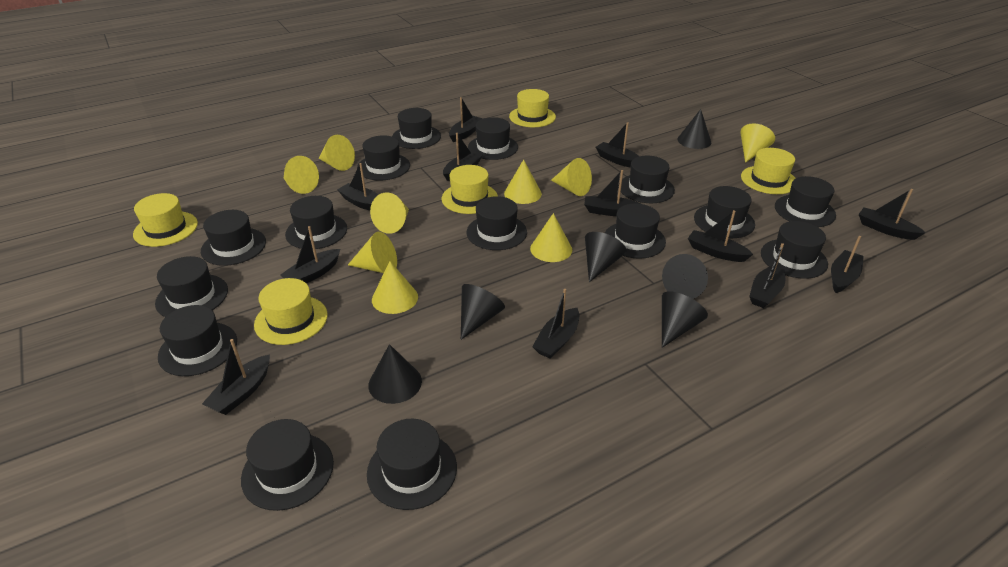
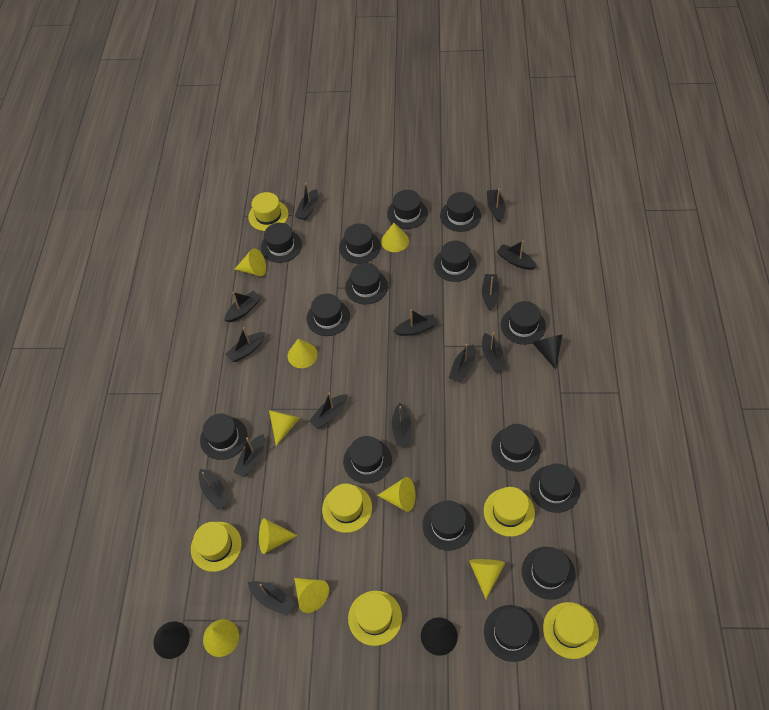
black boat: 12 -> 14
black cone: 6 -> 3
yellow hat: 5 -> 6

